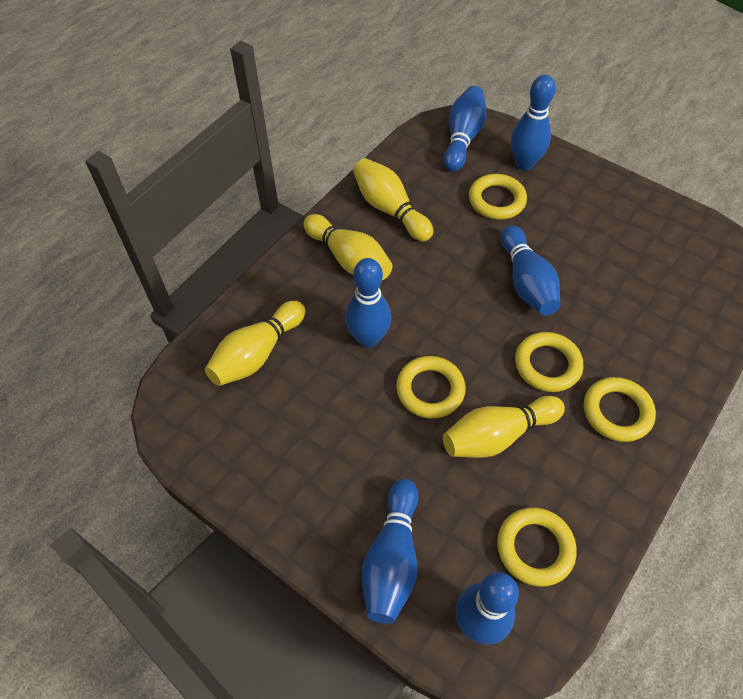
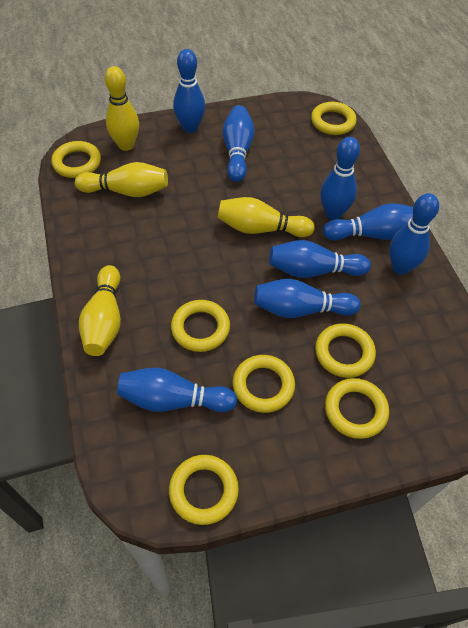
blue bowling pin: 6 -> 8
yellow ring: 5 -> 7

